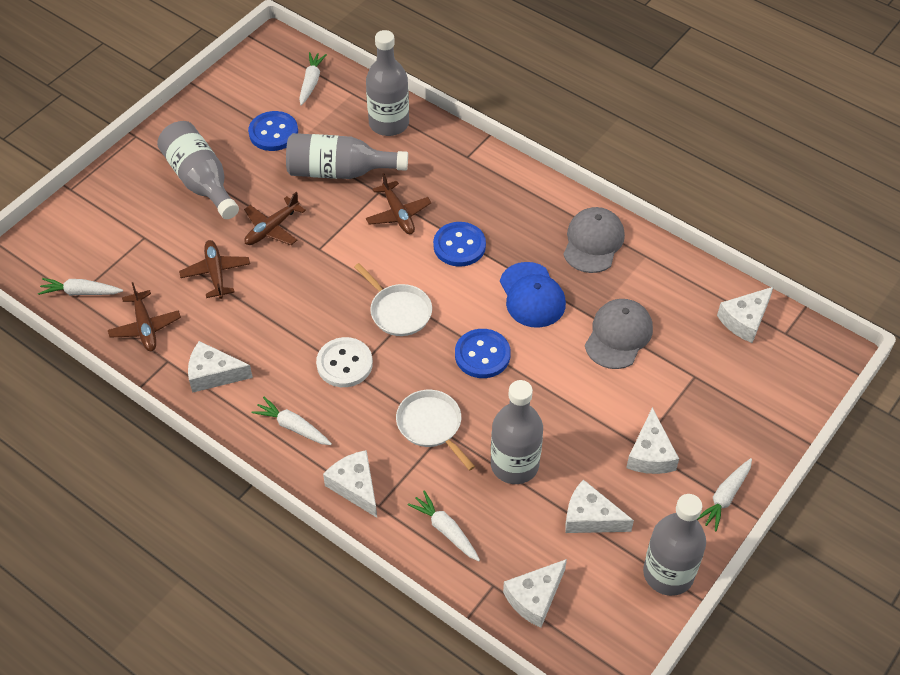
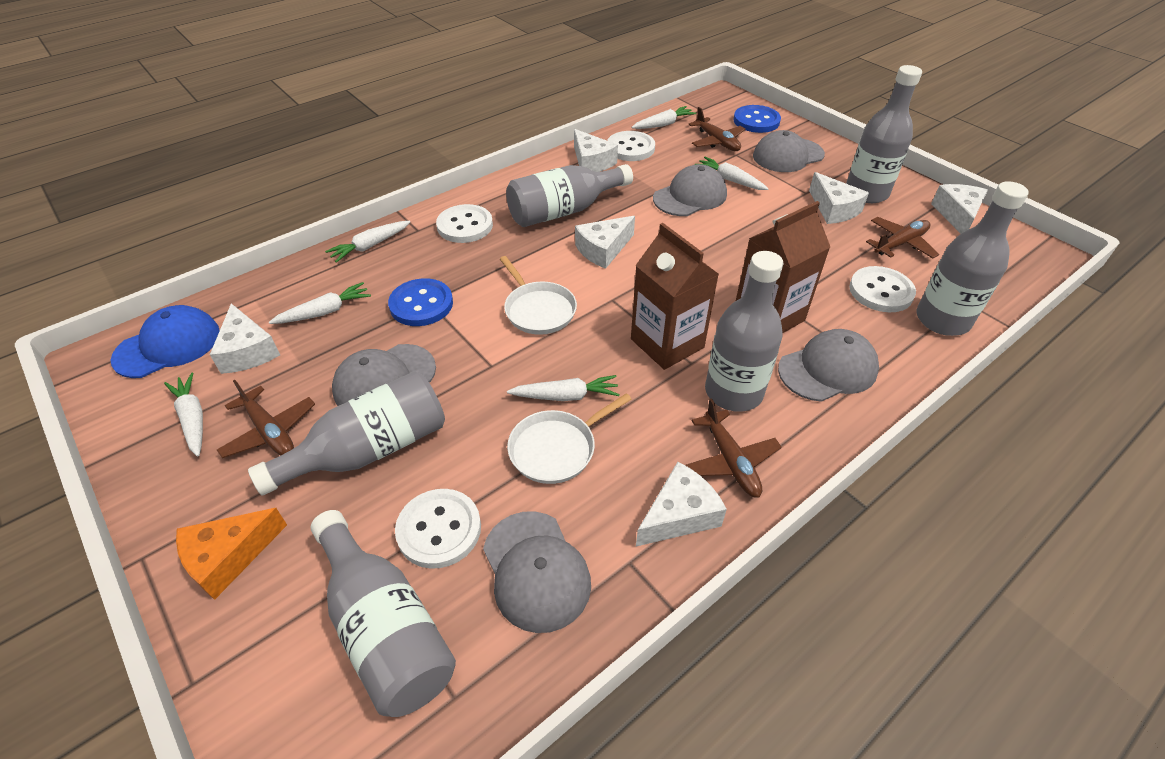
blue button: 3 -> 2
brown carton: 0 -> 2
grey bottle: 5 -> 6
grey cap: 2 -> 5
orange cheese: 0 -> 1
white button: 1 -> 4
white carrot: 5 -> 6

